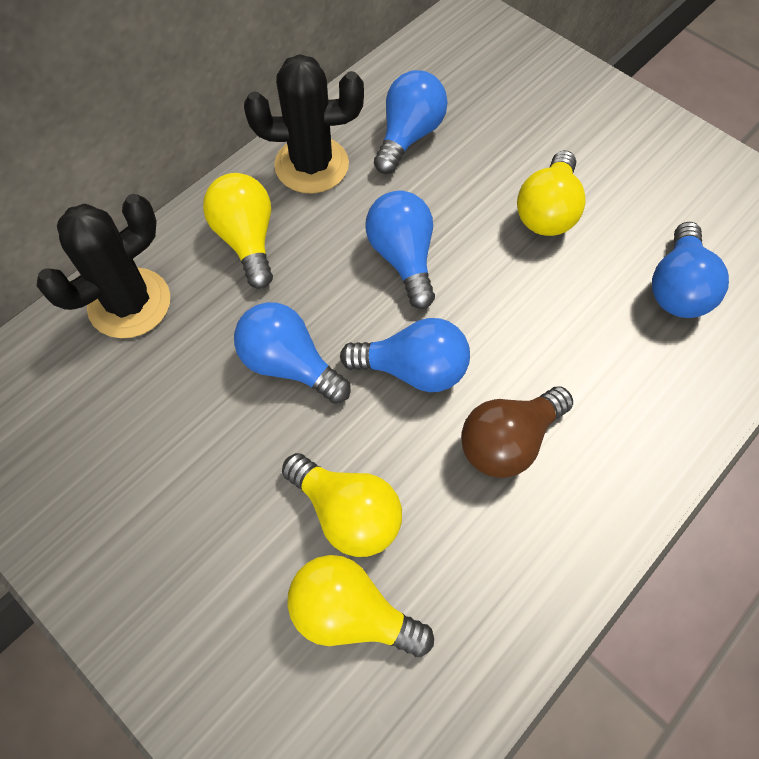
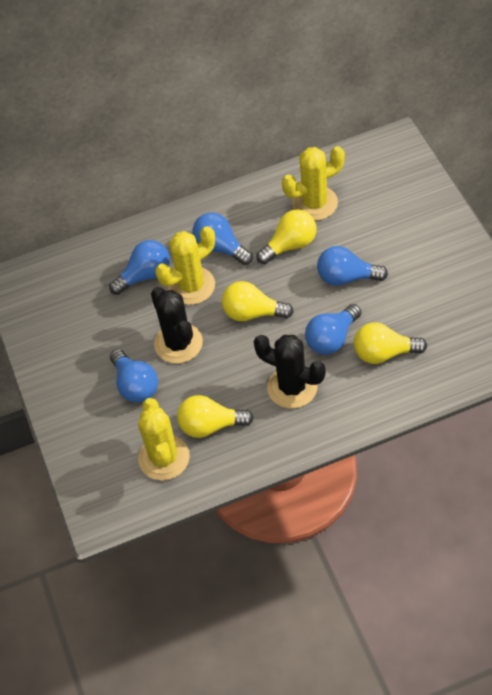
brown light bulb: 1 -> 0
yellow cactus: 0 -> 3

